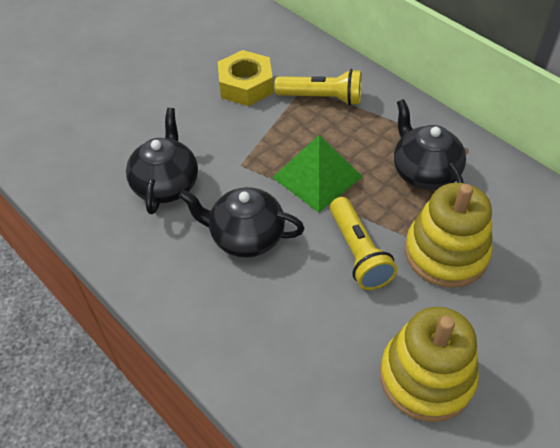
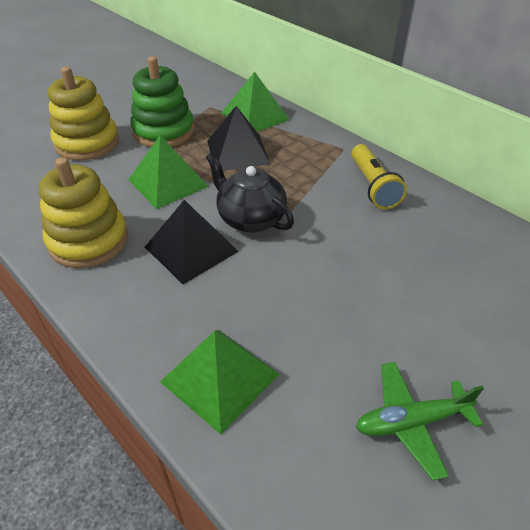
black pyramid: 0 -> 2
black teapot: 3 -> 1
green plane: 0 -> 1
green pyramid: 1 -> 3
green stacking toy: 0 -> 1
yellow flashlight: 2 -> 1
yellow nut: 1 -> 0

